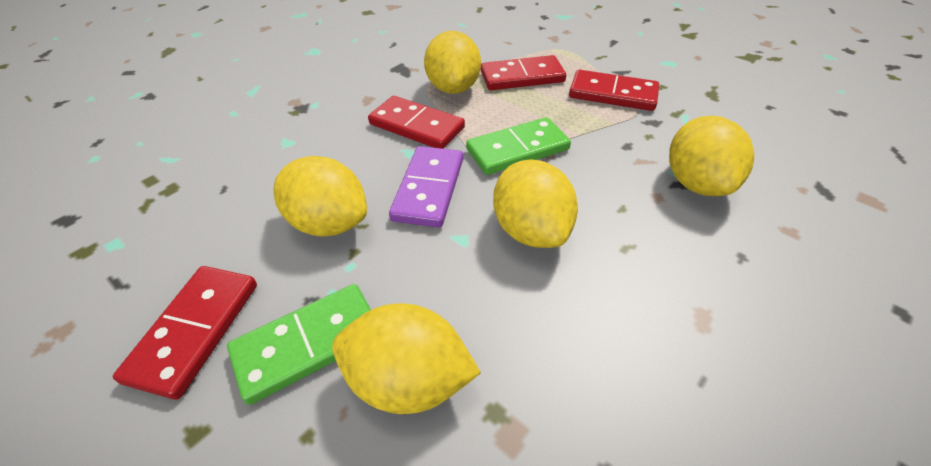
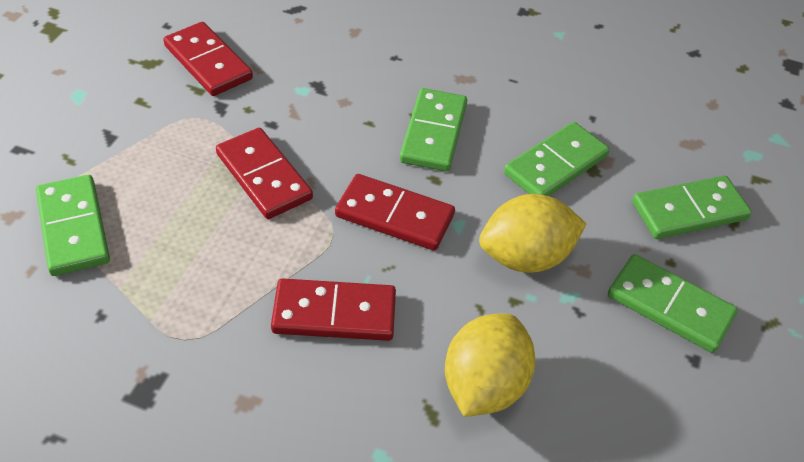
green domino: 2 -> 5
purple domino: 1 -> 0
yellow lemon: 5 -> 2

